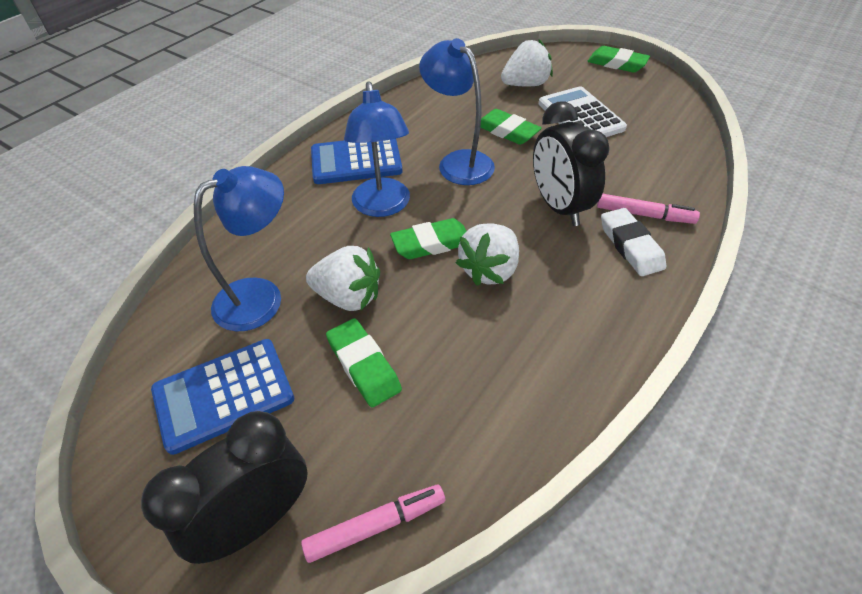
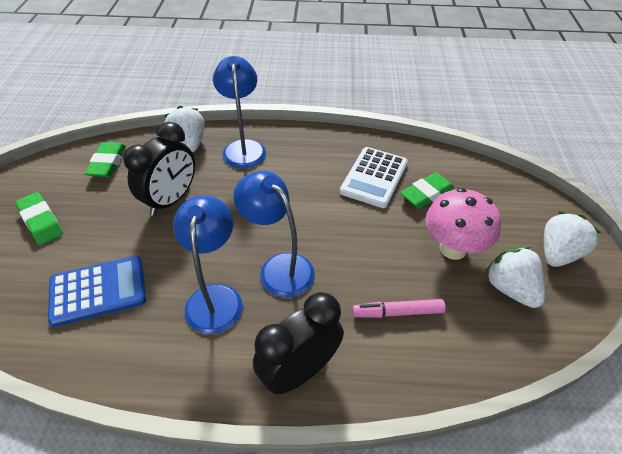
blue calculator: 2 -> 1
green eraser: 4 -> 3
pink marker: 2 -> 1
pink mushroom: 0 -> 1
white eraser: 1 -> 0

